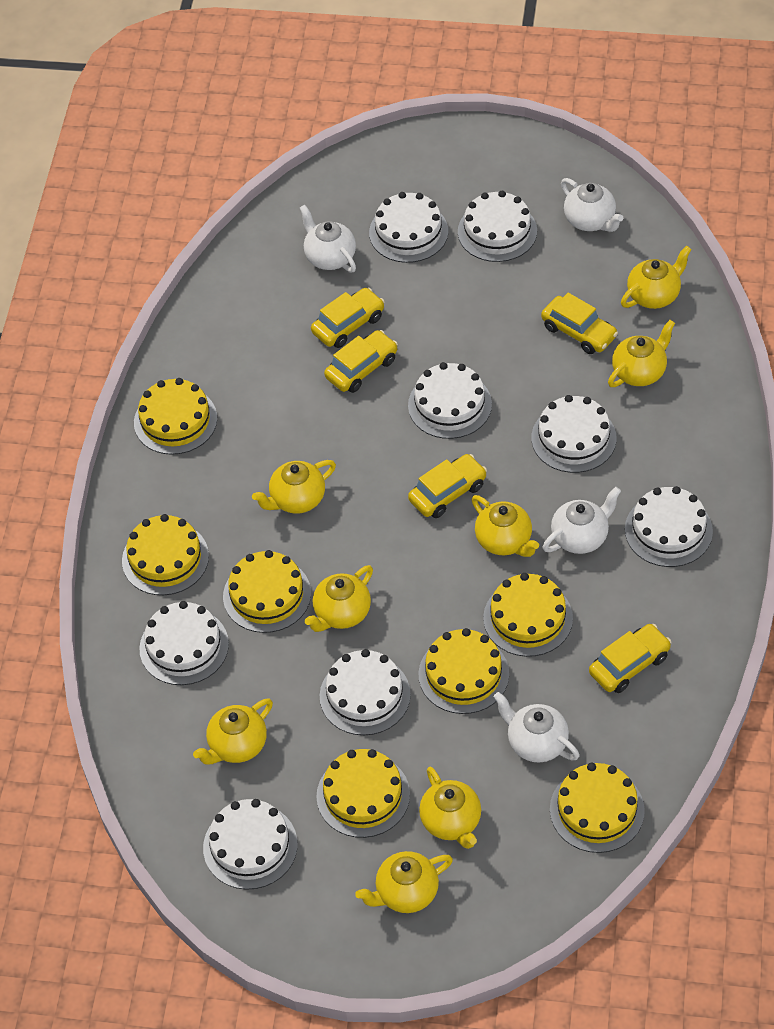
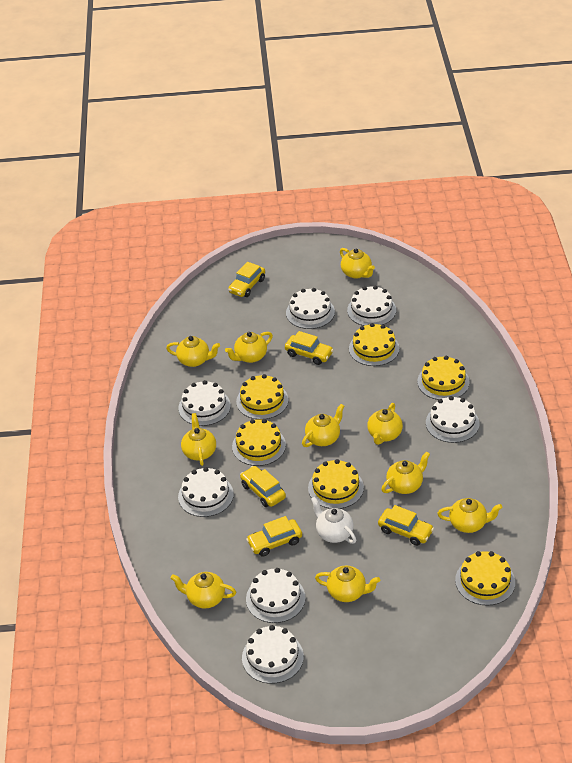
white cake: 8 -> 7
white teapot: 4 -> 1
yellow cake: 7 -> 6
yellow teapot: 8 -> 10

